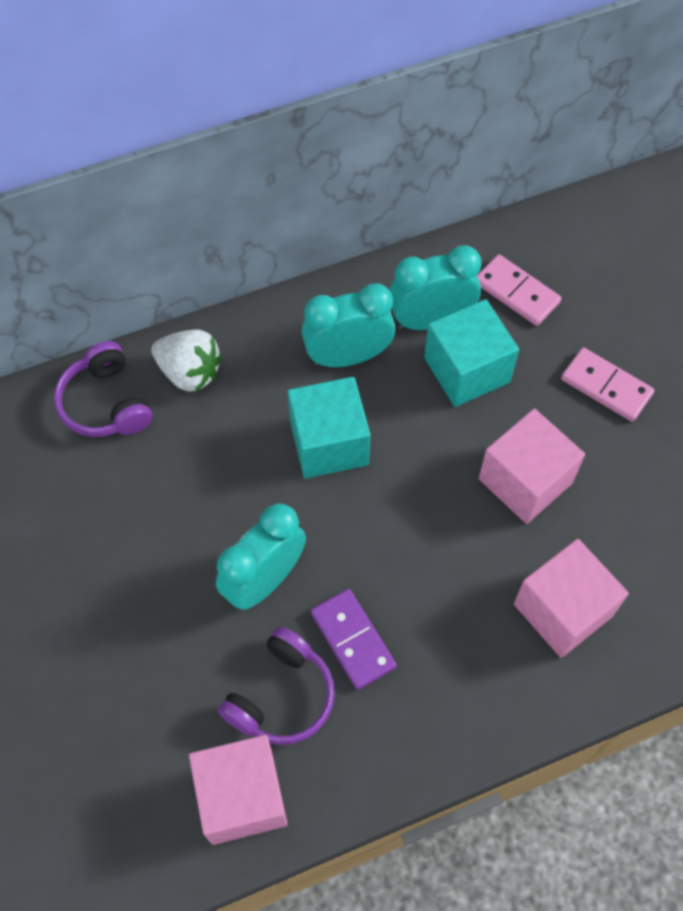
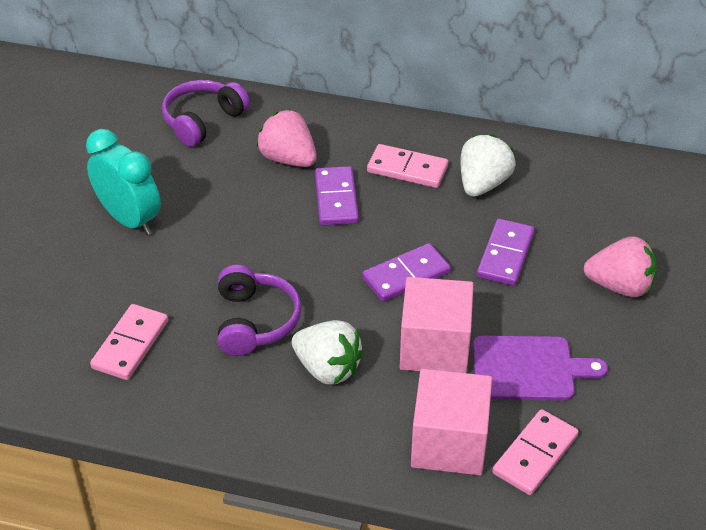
pink cube: 3 -> 2
pink domino: 2 -> 3
pink strawberry: 0 -> 2
purple cutting board: 0 -> 1
purple domino: 1 -> 3
turquoise clock: 3 -> 1
turquoise cube: 2 -> 0
white strawberry: 1 -> 2

